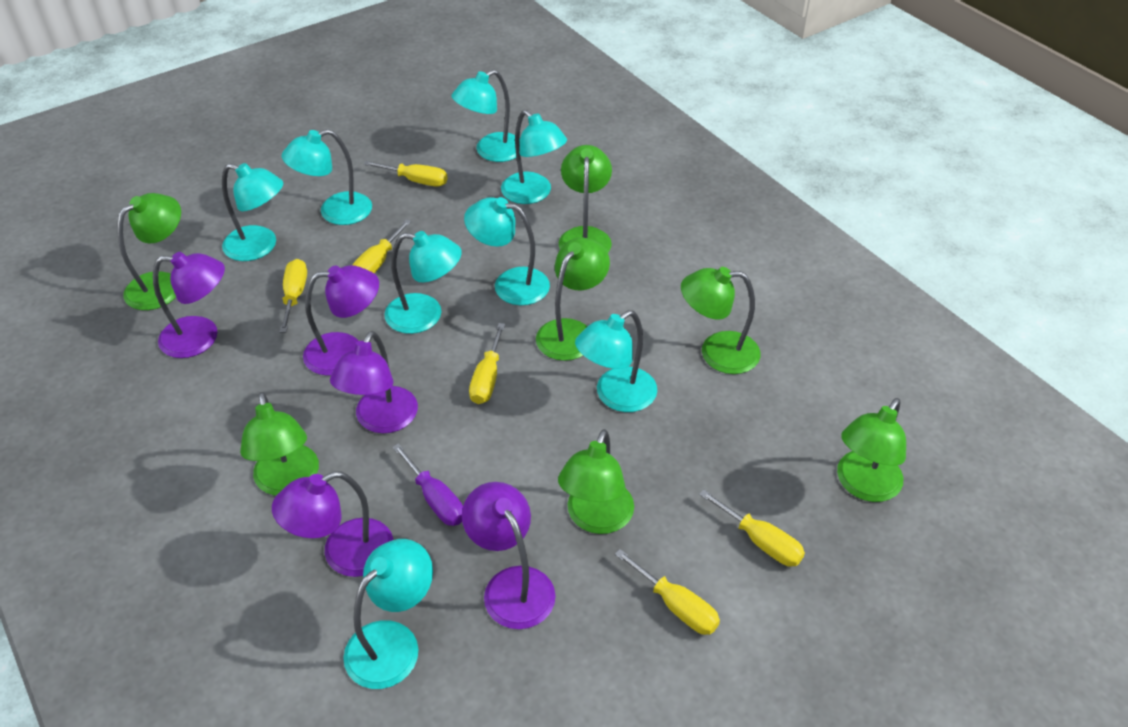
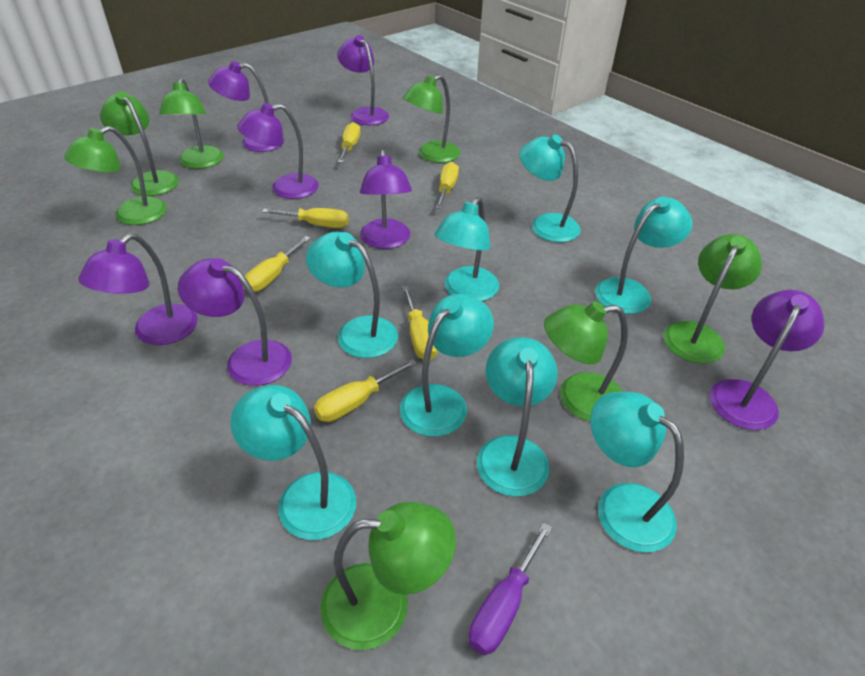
purple lamp: 5 -> 7

